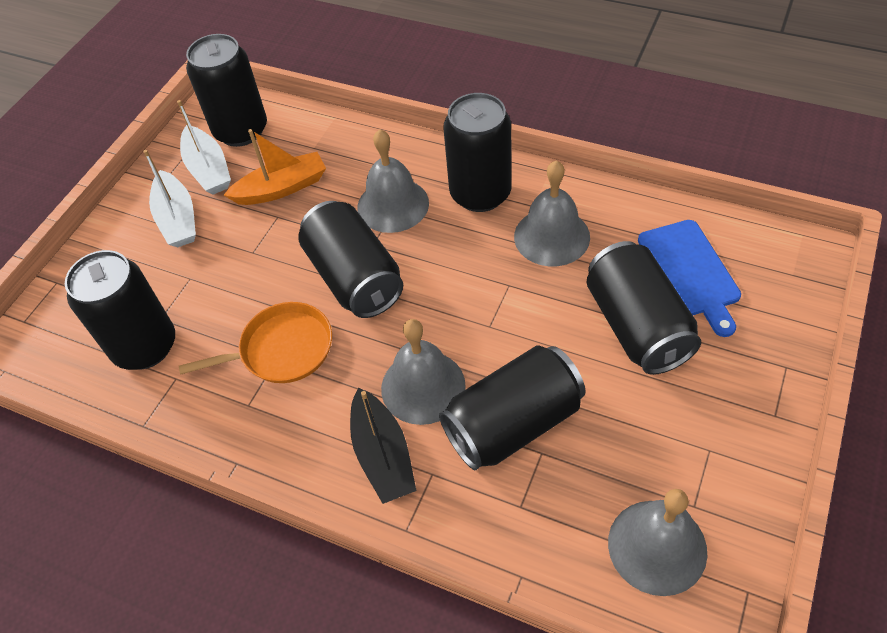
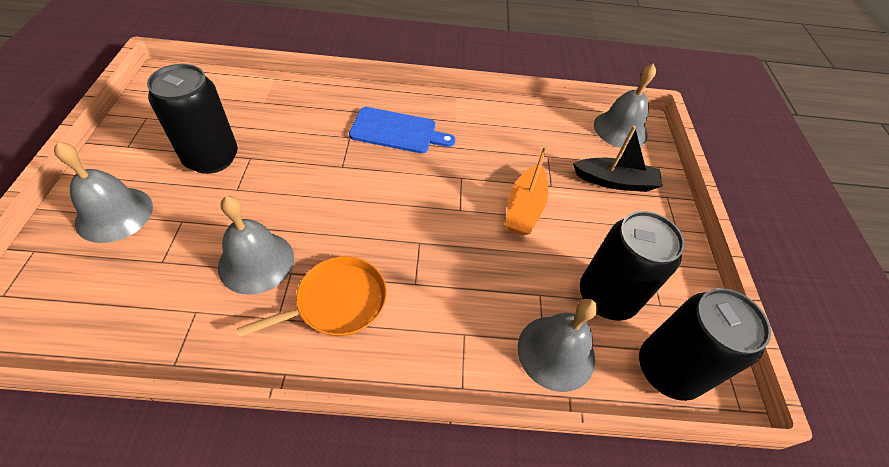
black can: 6 -> 3
white boat: 2 -> 0

